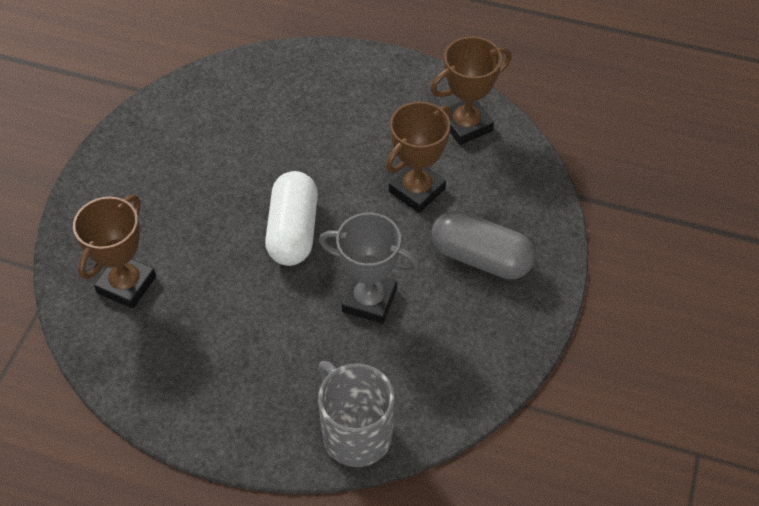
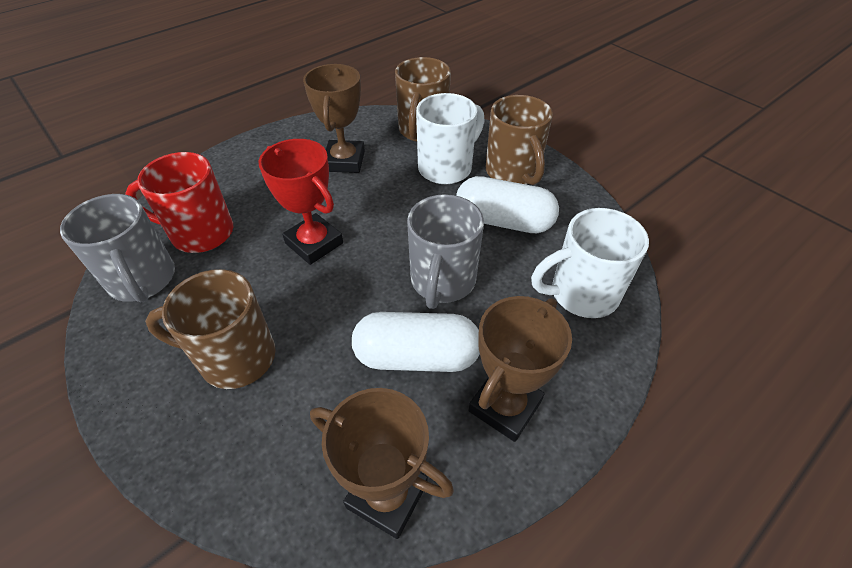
brown mug: 0 -> 3
grey capsule: 1 -> 0
grey mug: 1 -> 2
grey trophy: 1 -> 0
red mug: 0 -> 1
red trophy: 0 -> 1
white capsule: 1 -> 2
white mug: 0 -> 2

